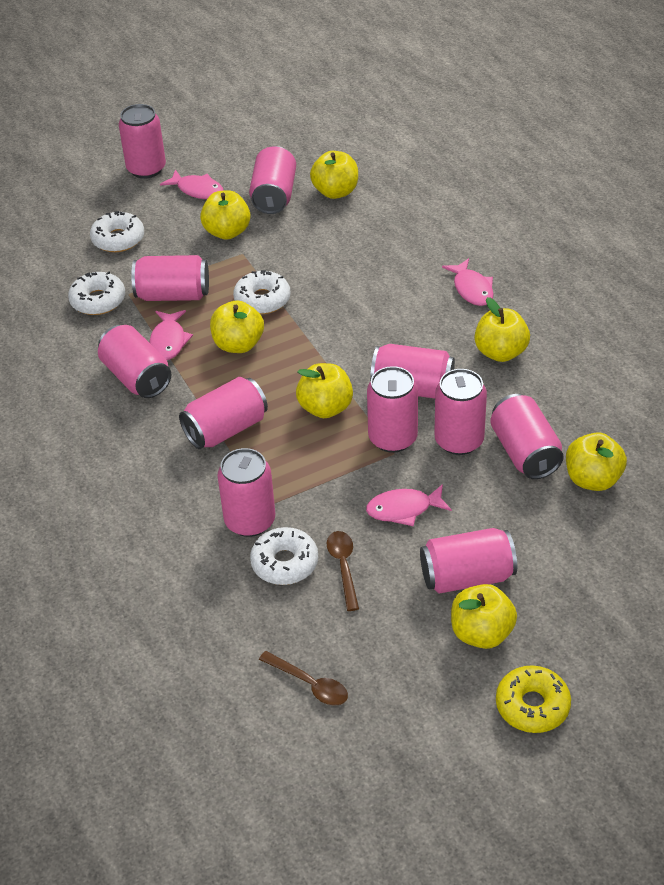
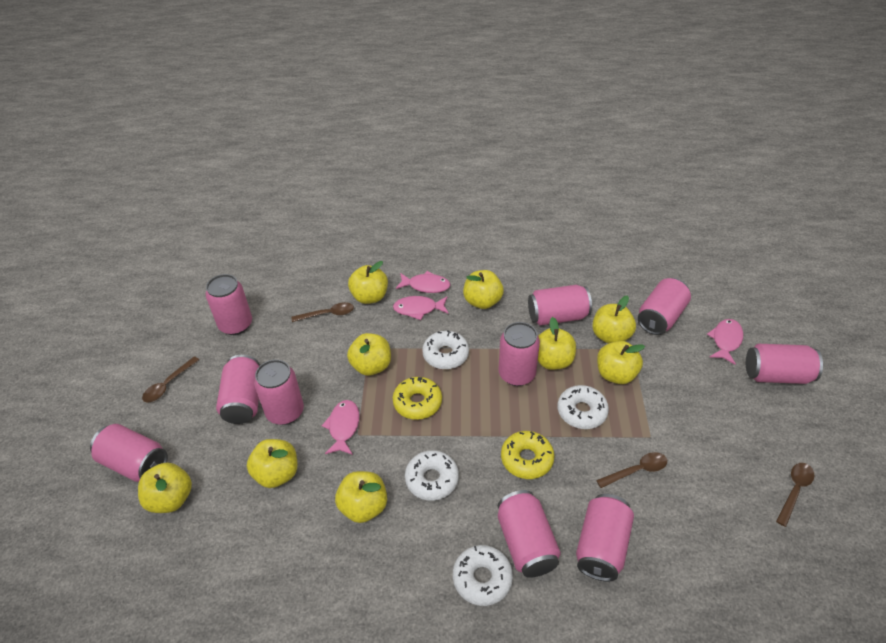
brown spoon: 2 -> 4
pink can: 11 -> 10
yellow apple: 7 -> 9
yellow donut: 1 -> 2

